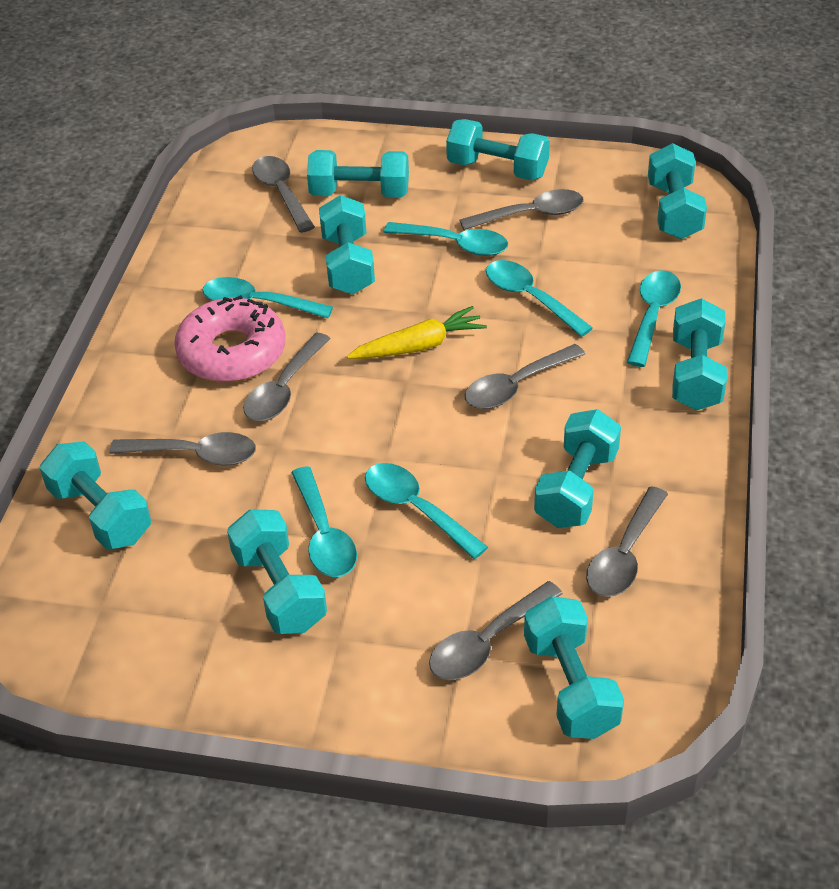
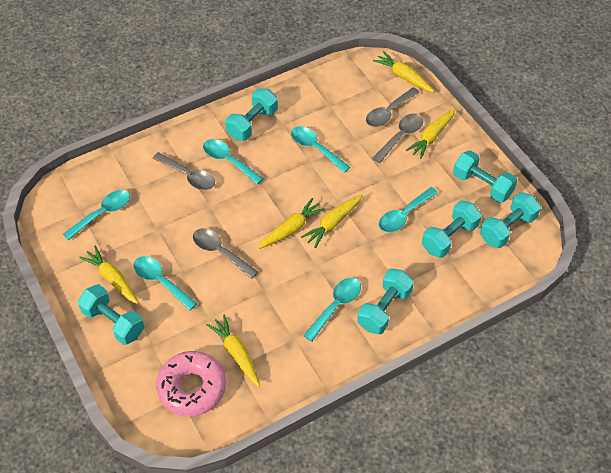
grey spoon: 7 -> 4
turquoise dumbbell: 9 -> 6
yellow carrot: 1 -> 6

